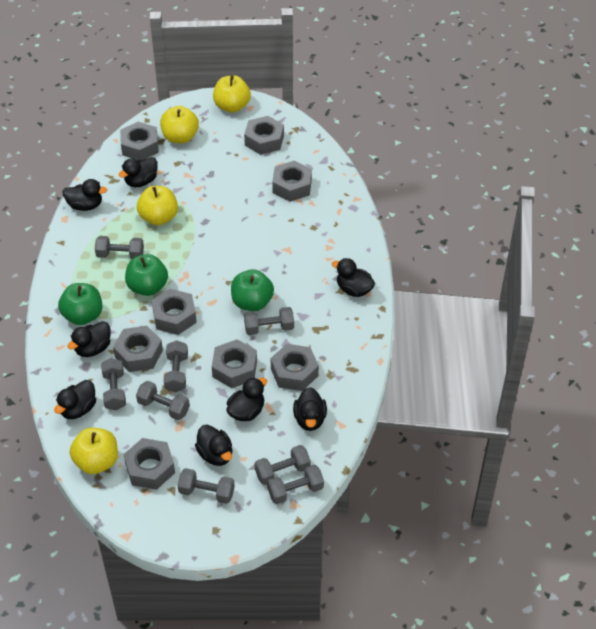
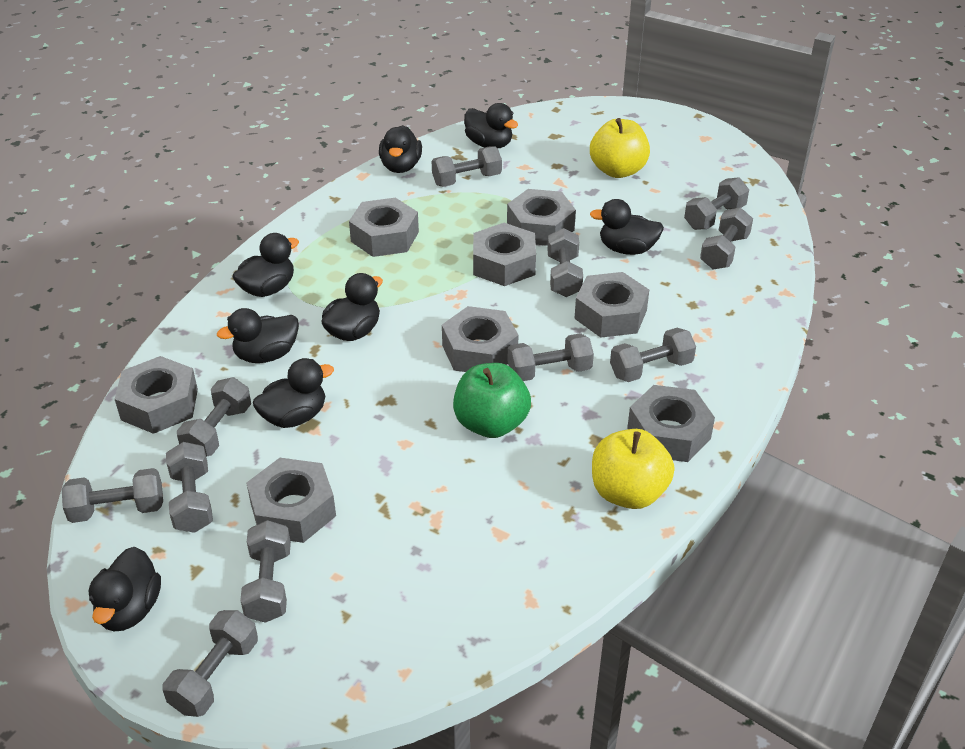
green apple: 3 -> 1
grey dumbbell: 8 -> 11
yellow apple: 4 -> 2

